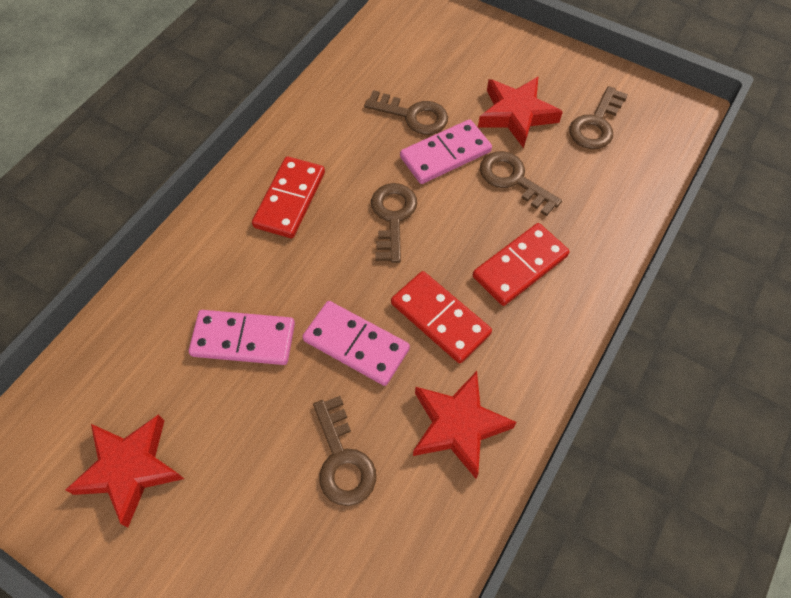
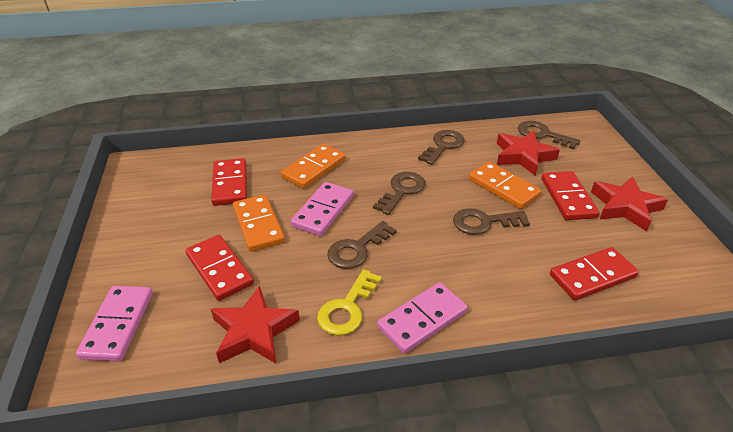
orange domino: 0 -> 3
red domino: 3 -> 4
yellow key: 0 -> 1

